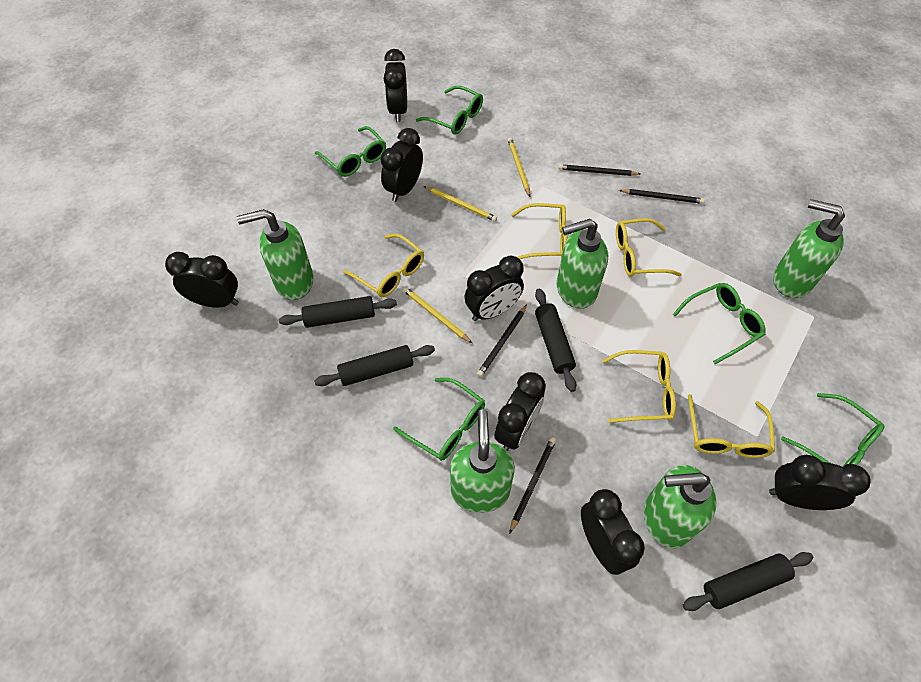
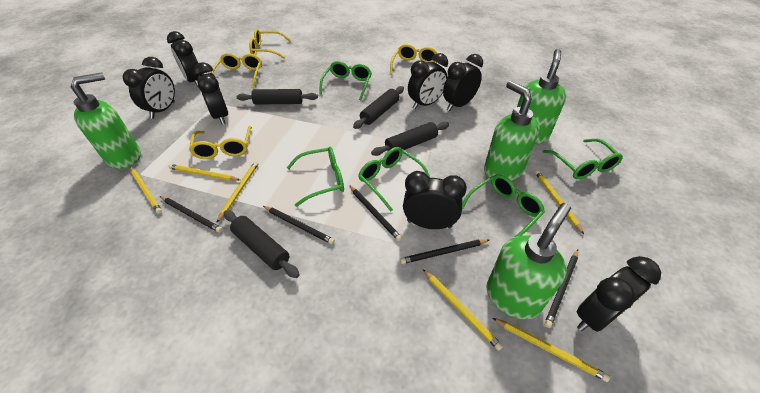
black pencil: 4 -> 5
green soap dispenser: 5 -> 4
yellow glasses: 5 -> 4
yellow pencil: 3 -> 6

